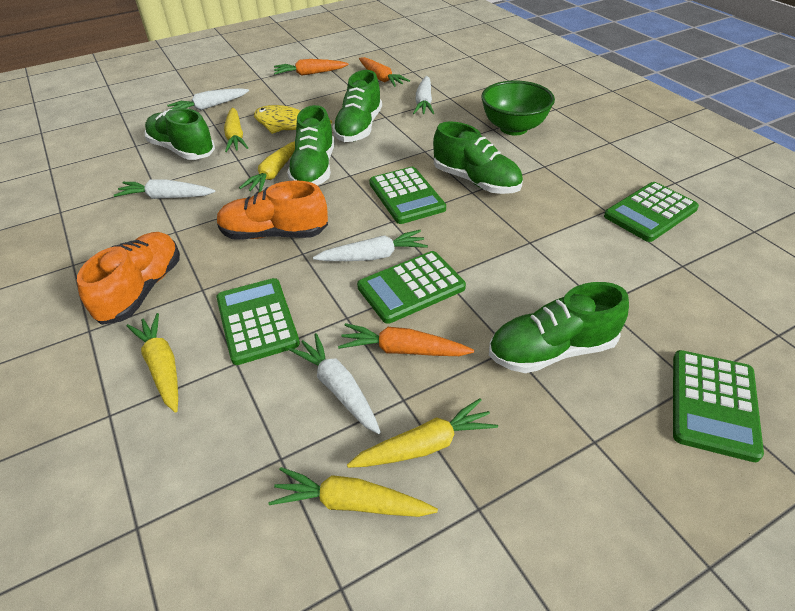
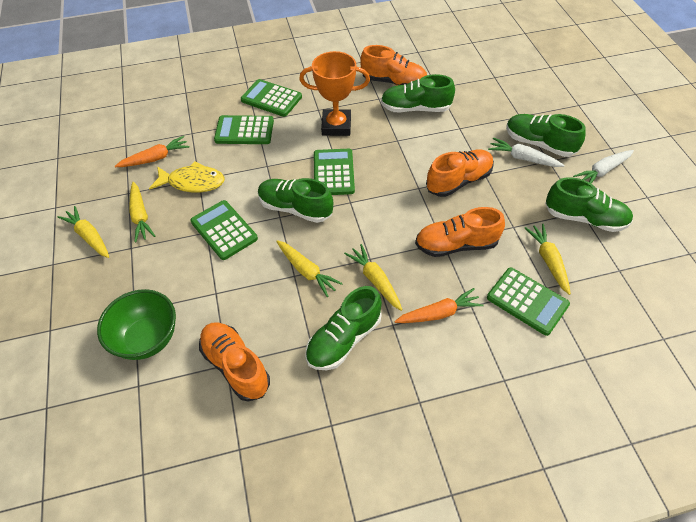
orange carrot: 3 -> 2
orange shoe: 2 -> 4
orange trophy: 0 -> 1
white carrot: 5 -> 2

